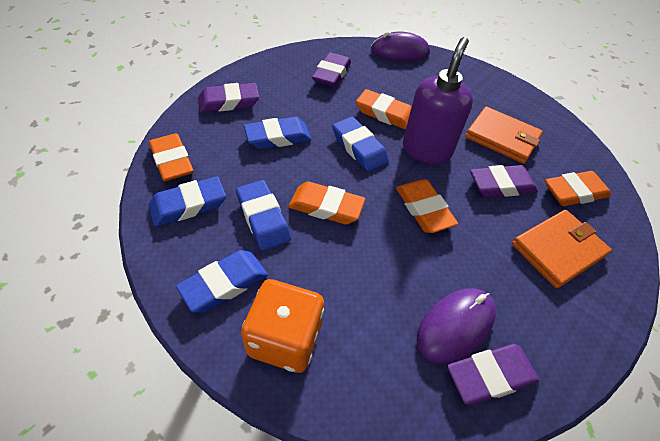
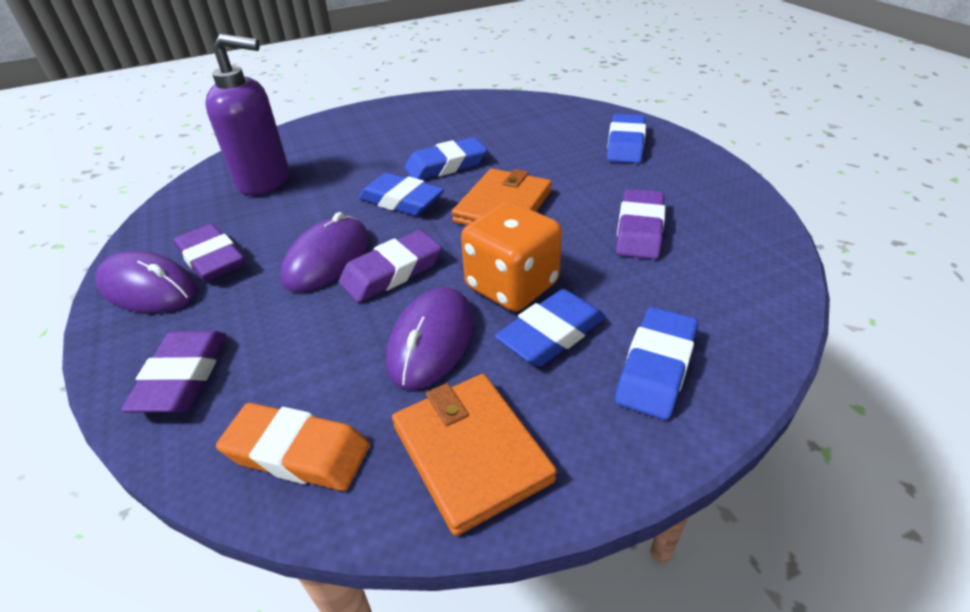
orange eraser: 5 -> 1
purple mouse: 2 -> 3

